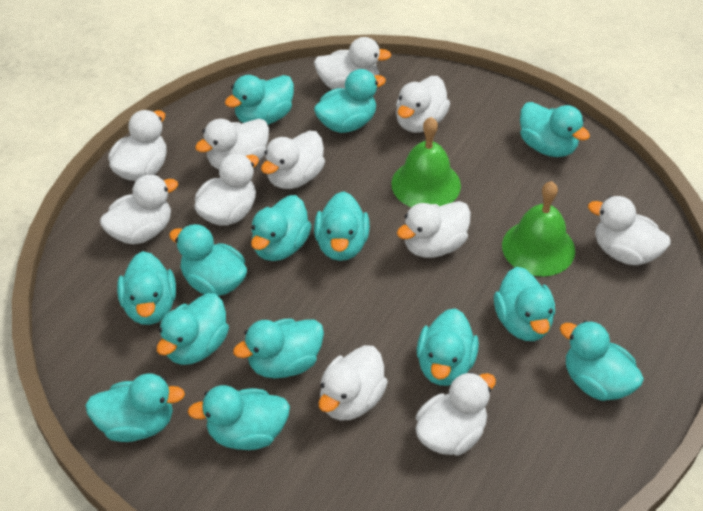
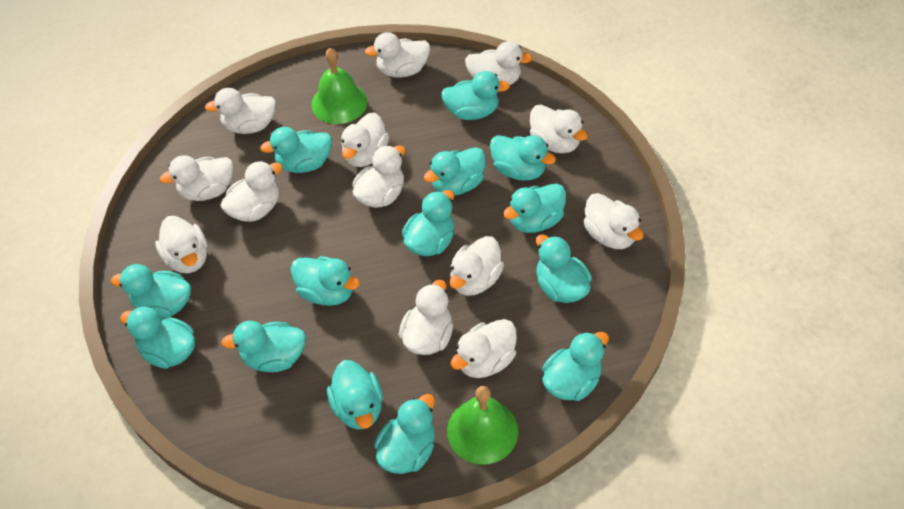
white duck: 11 -> 13

